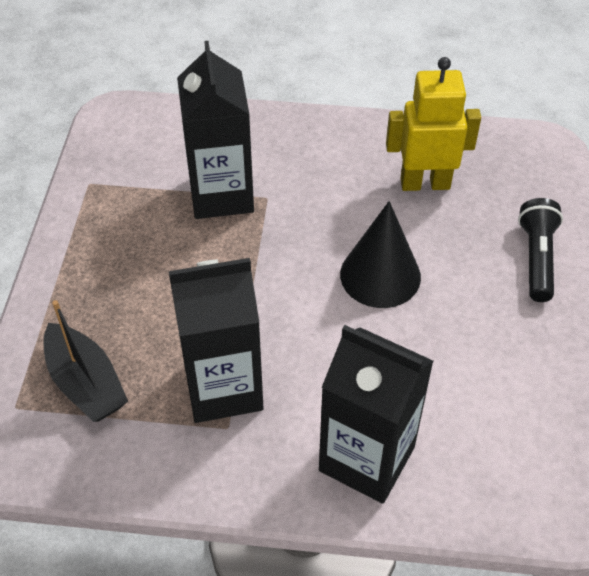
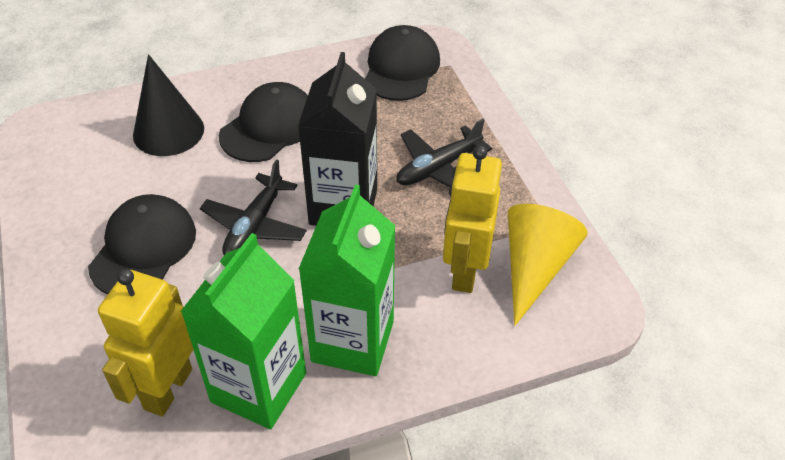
black boat: 1 -> 0
black cap: 0 -> 3
black carton: 3 -> 1
black flashlight: 1 -> 0
black plane: 0 -> 2
green carton: 0 -> 2
yellow cone: 0 -> 1
yellow robot: 1 -> 2

